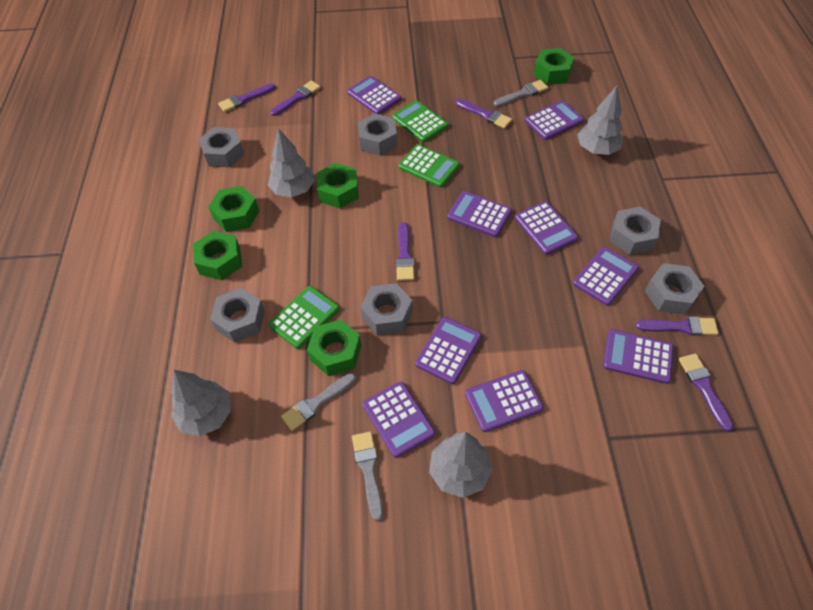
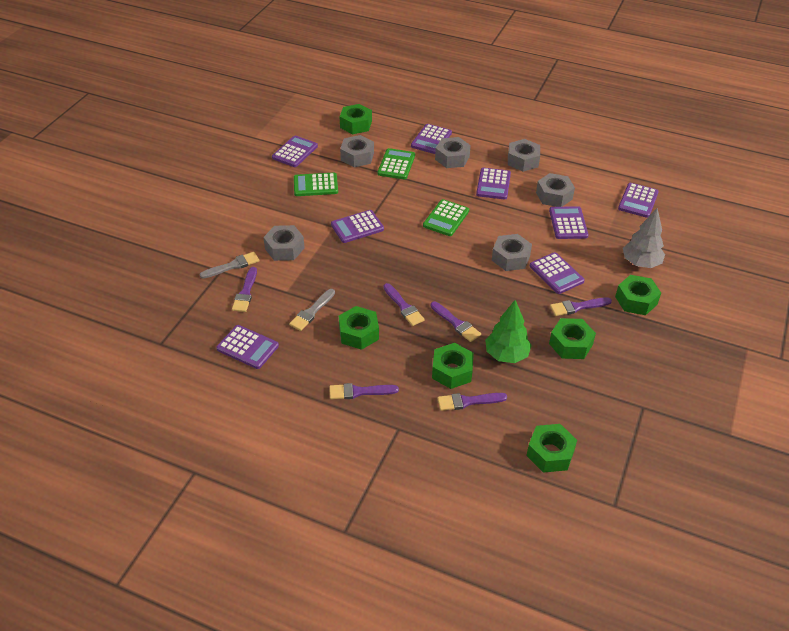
green nut: 5 -> 6
green tree: 0 -> 1
grey brush: 3 -> 2
grey tree: 4 -> 1
purple calculator: 9 -> 8

